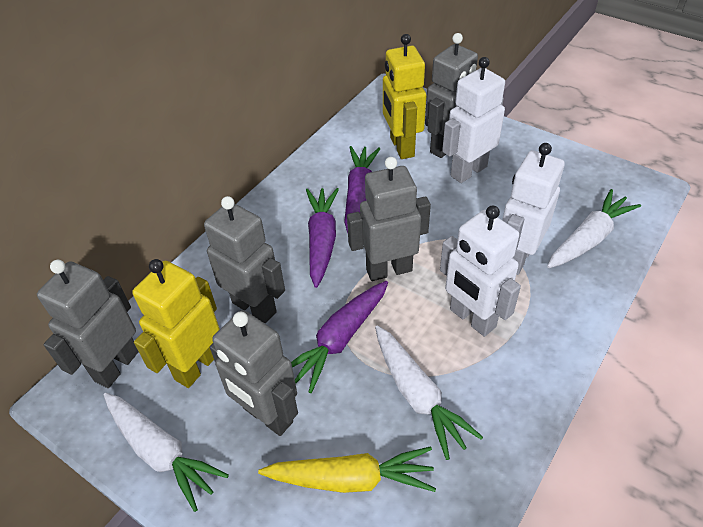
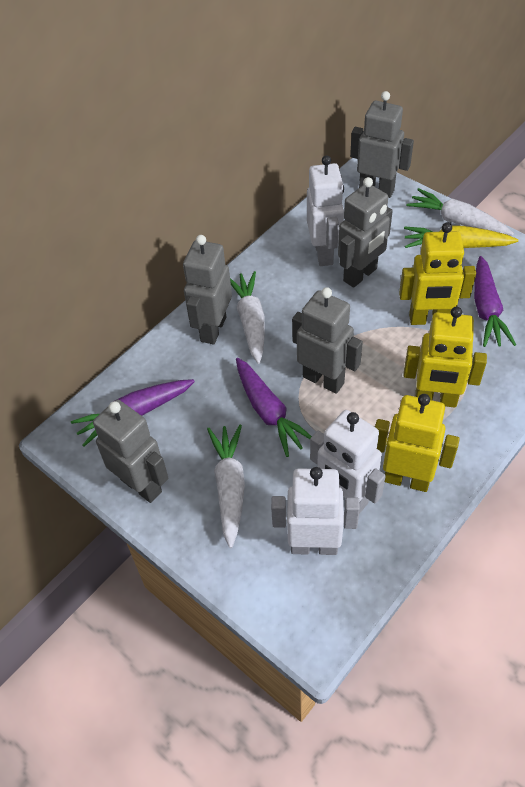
yellow robot: 2 -> 3

